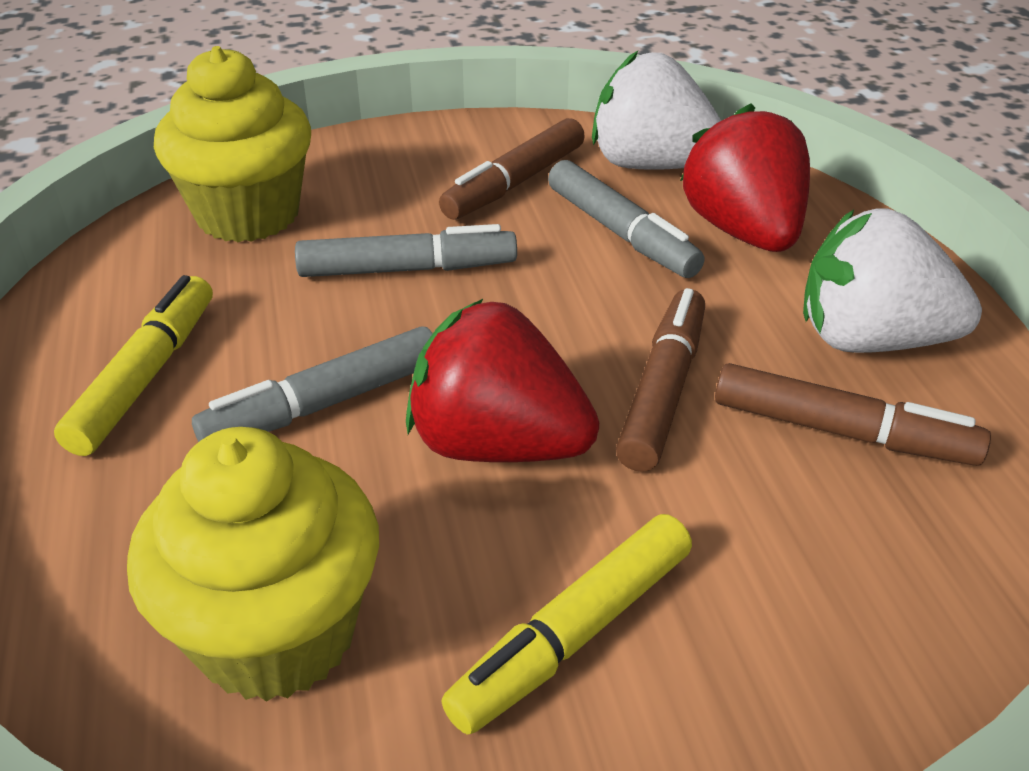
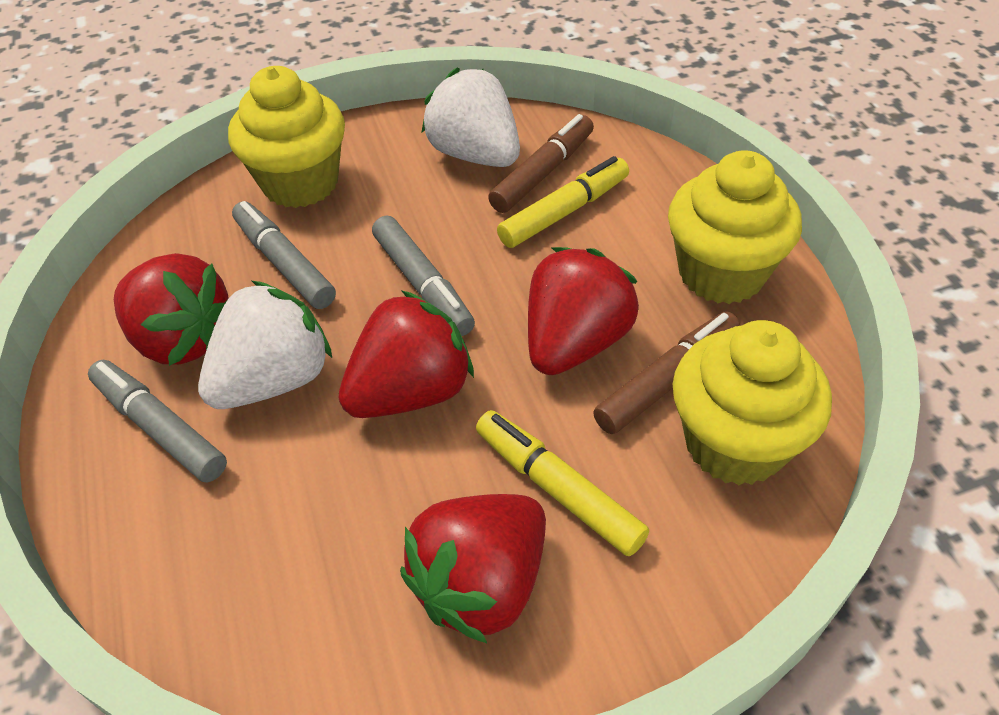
brown marker: 3 -> 2
red strawberry: 2 -> 4
yellow cupcake: 2 -> 3

